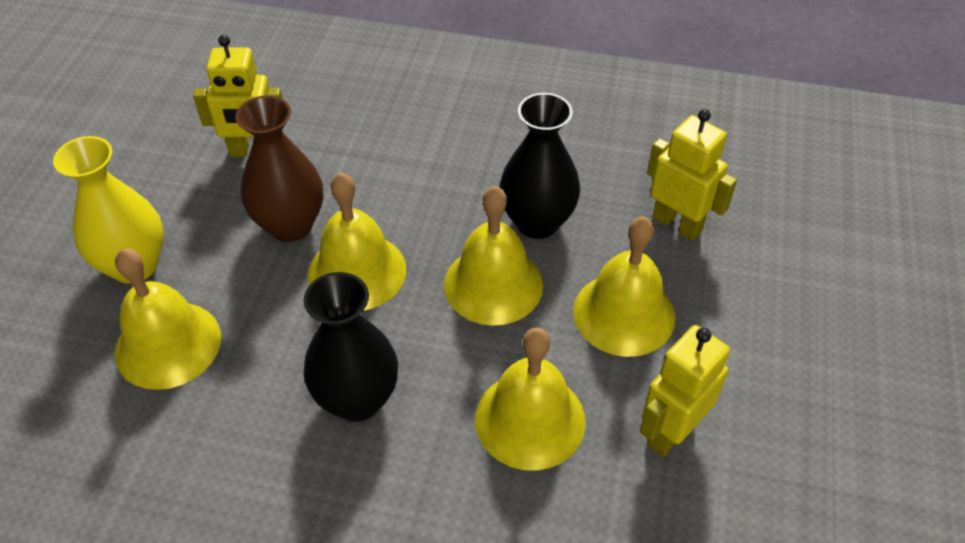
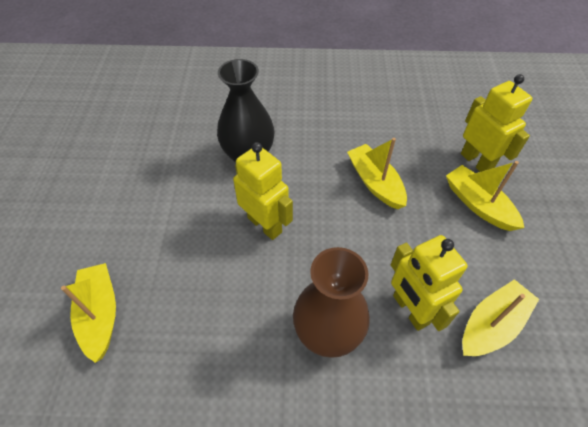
black vase: 2 -> 1
yellow bell: 5 -> 0
yellow boat: 0 -> 4
yellow vase: 1 -> 0

